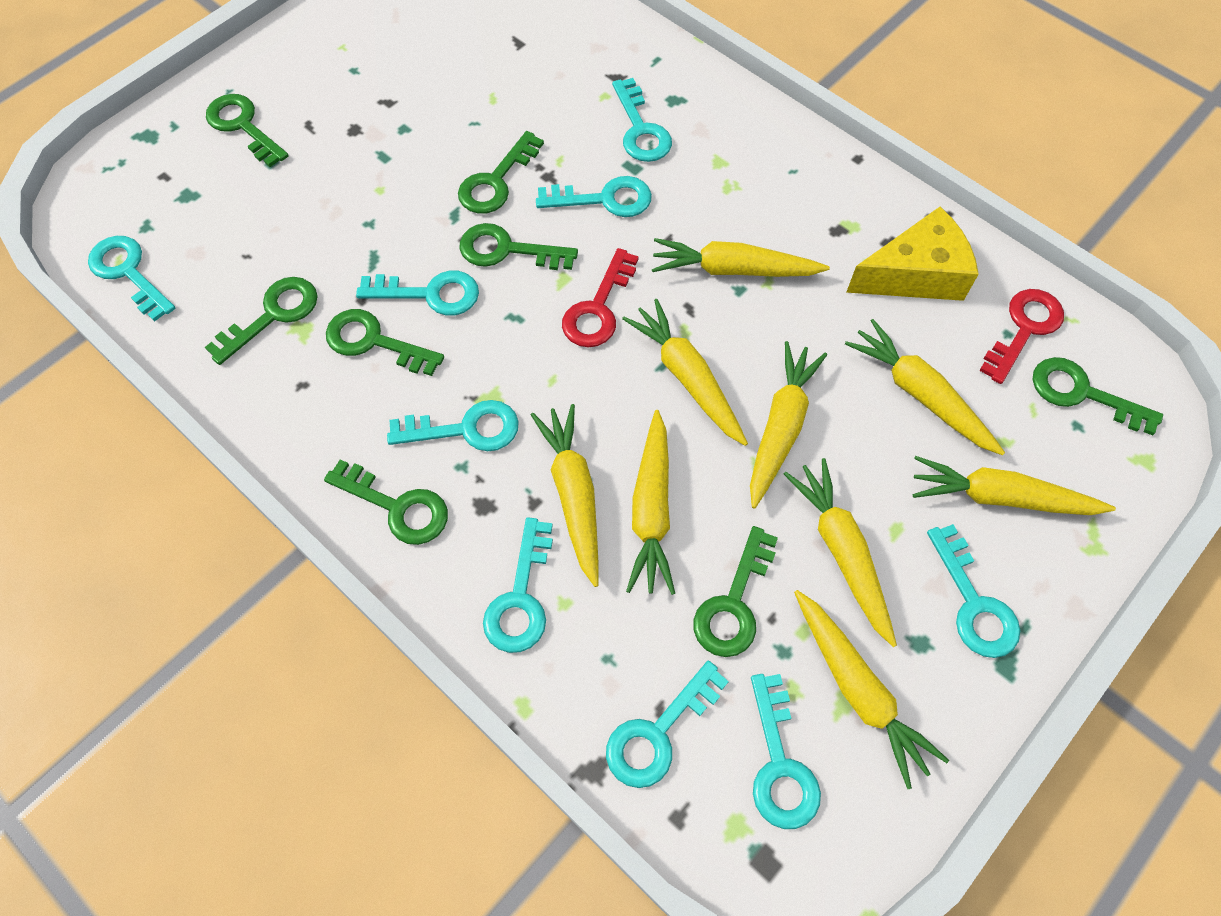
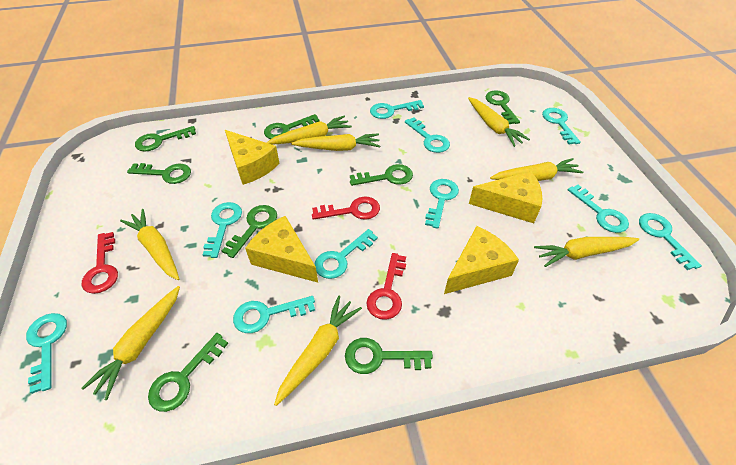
red key: 2 -> 3
turquoise key: 9 -> 10
yellow carrot: 9 -> 8
yellow cheese: 1 -> 4

